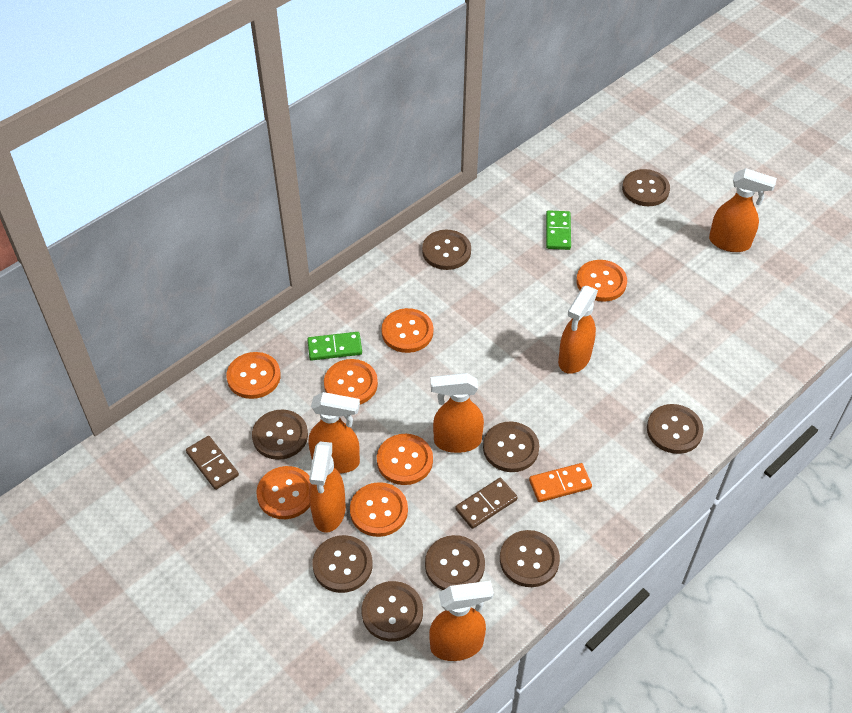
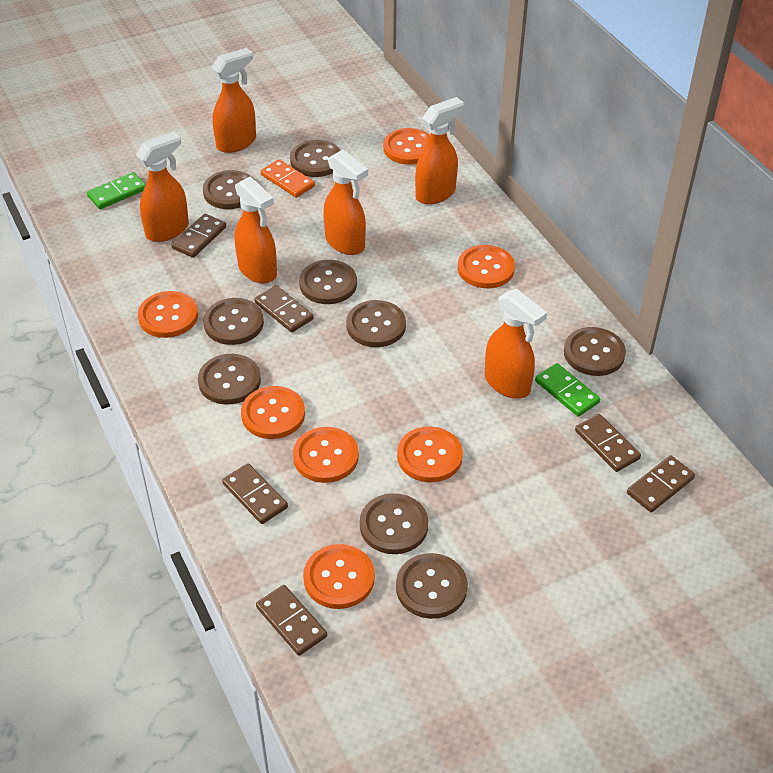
brown domino: 2 -> 6

